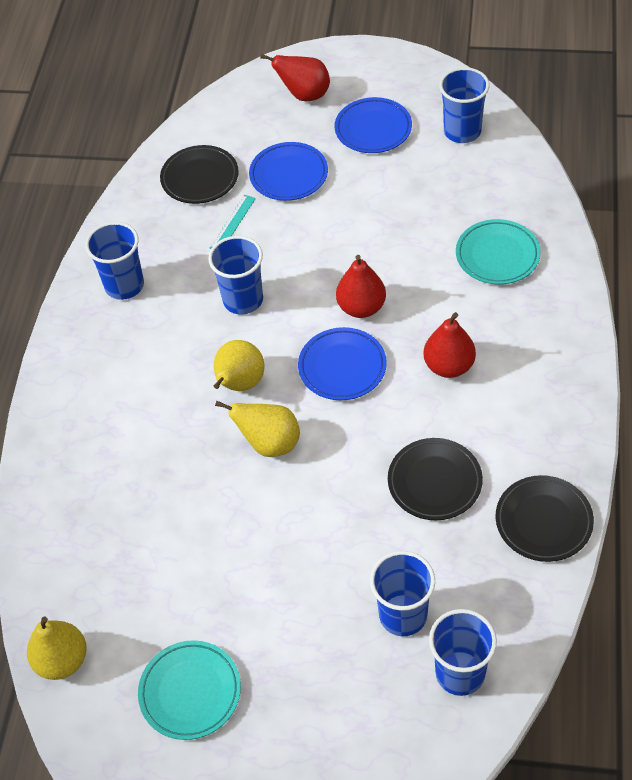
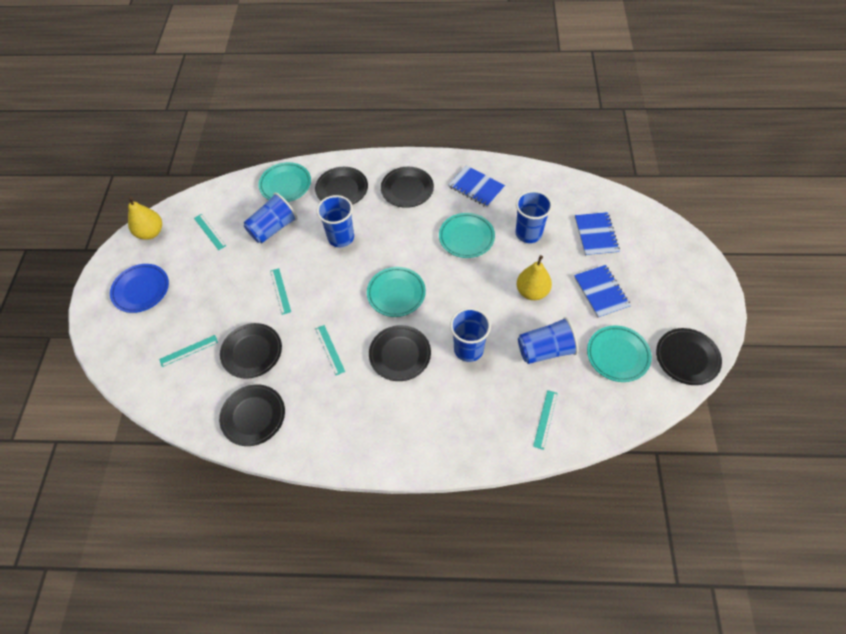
black plate: 3 -> 6
blue notebook: 0 -> 3
blue plate: 3 -> 1
red pear: 3 -> 0
turquoise plate: 2 -> 4
turquoise ruler: 1 -> 5
yellow pear: 3 -> 2

